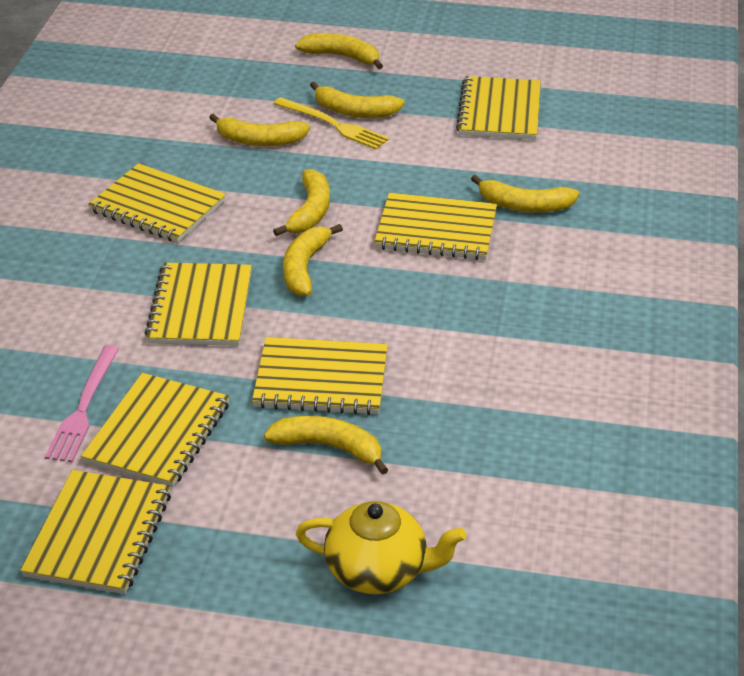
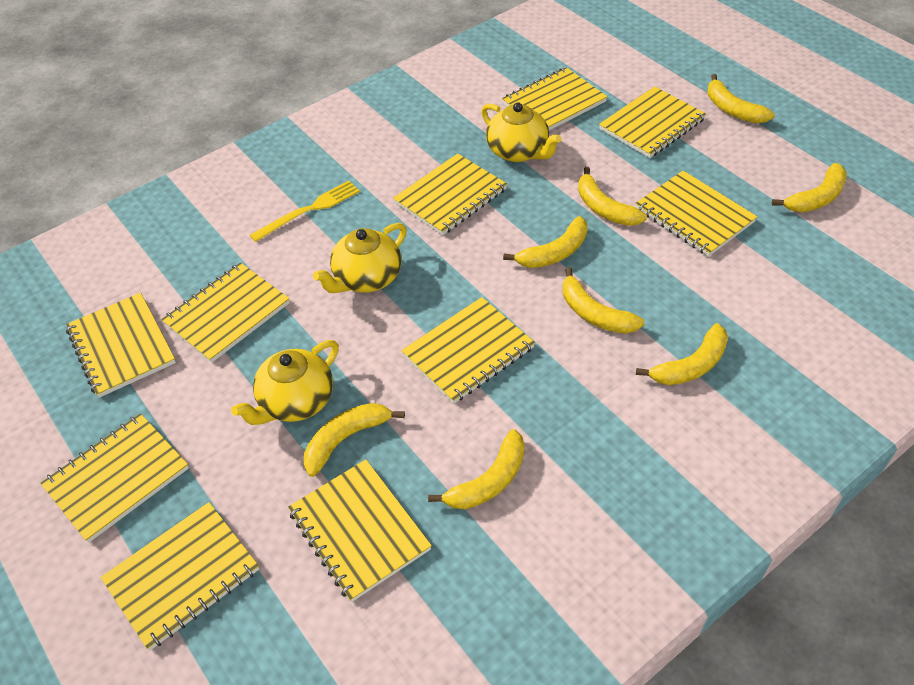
pink fork: 1 -> 0
yellow banana: 7 -> 8
yellow notebook: 7 -> 10
yellow teapot: 1 -> 3

